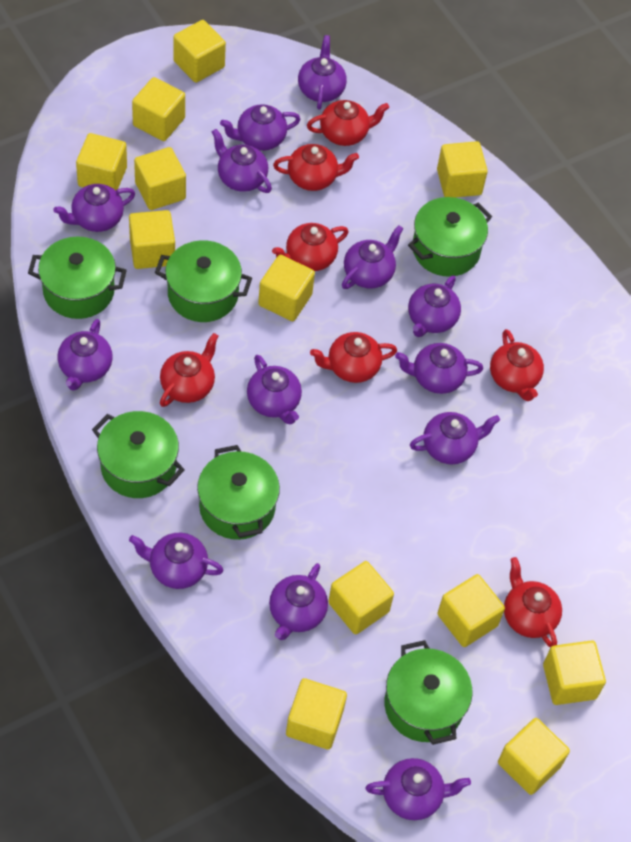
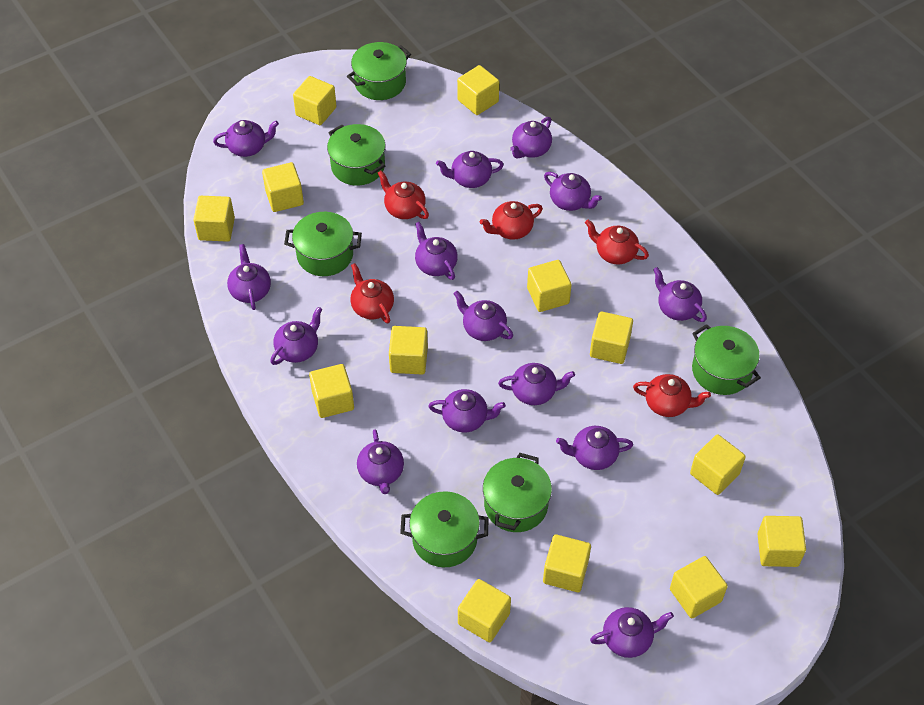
purple teapot: 13 -> 14
red teapot: 7 -> 5
yellow cube: 12 -> 13

